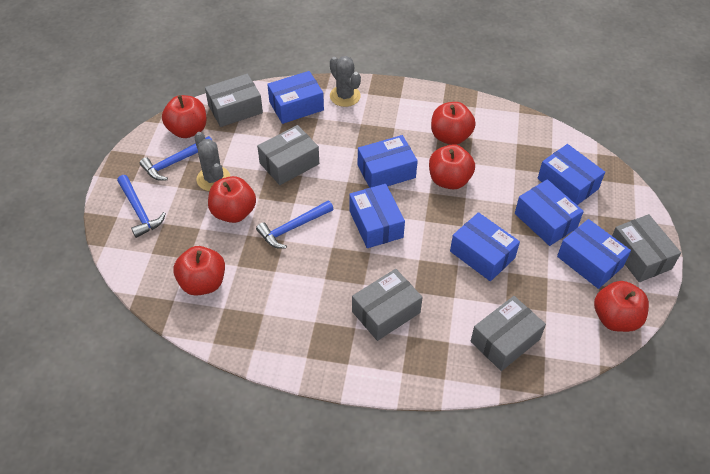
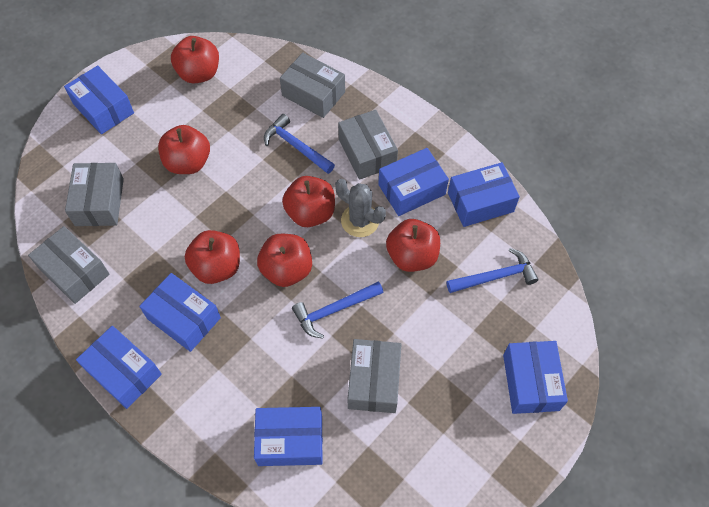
grey cactus: 2 -> 1

